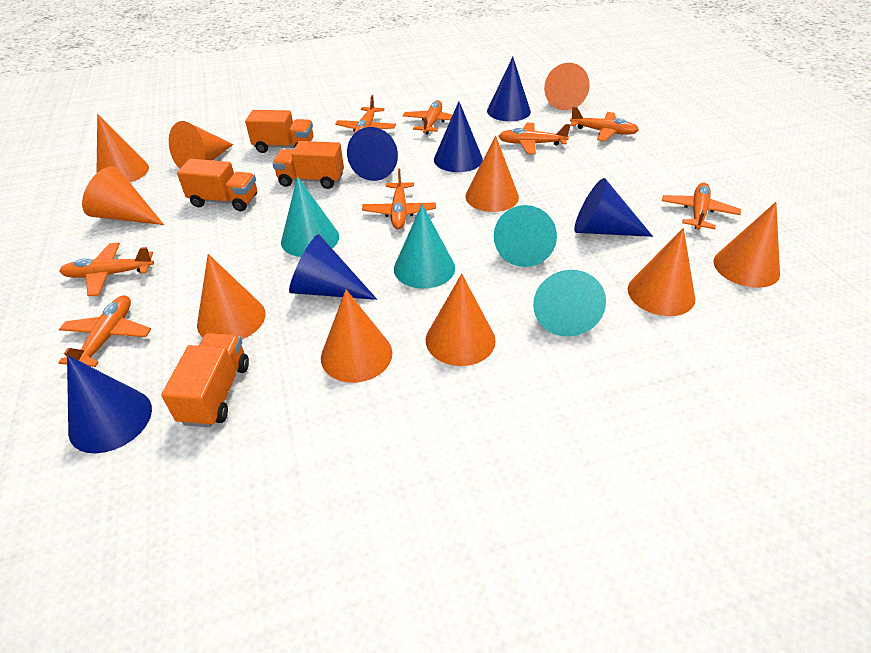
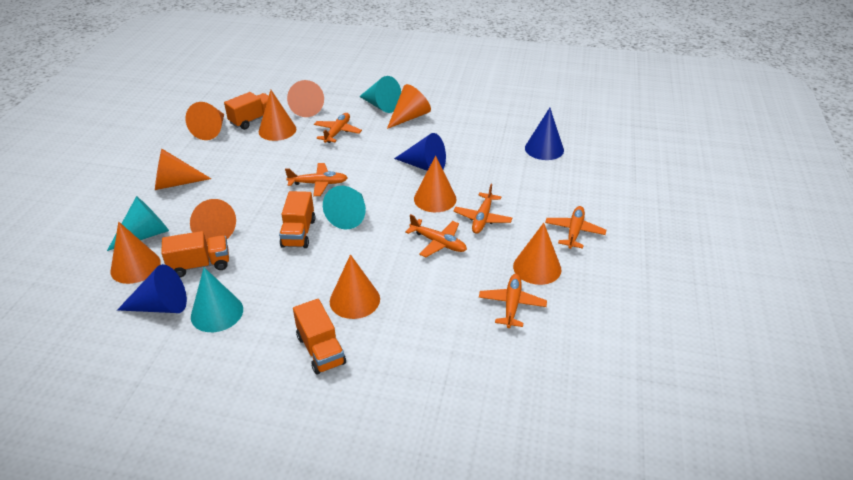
blue cone: 6 -> 3
orange plane: 8 -> 6

